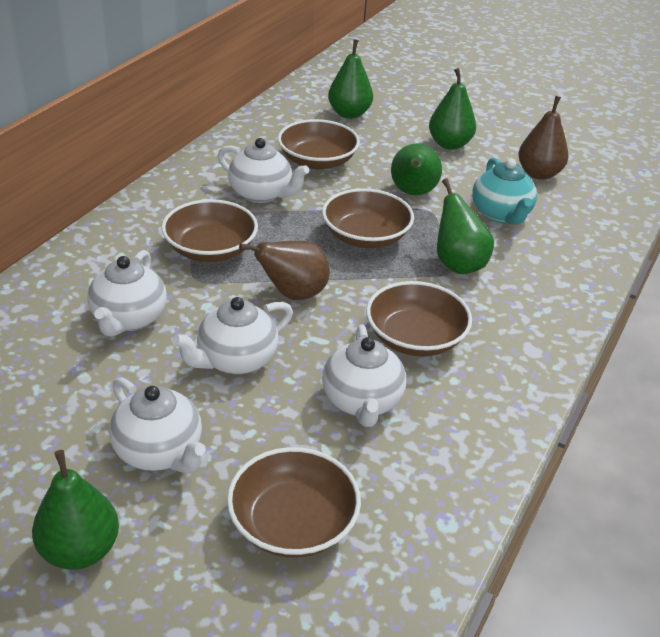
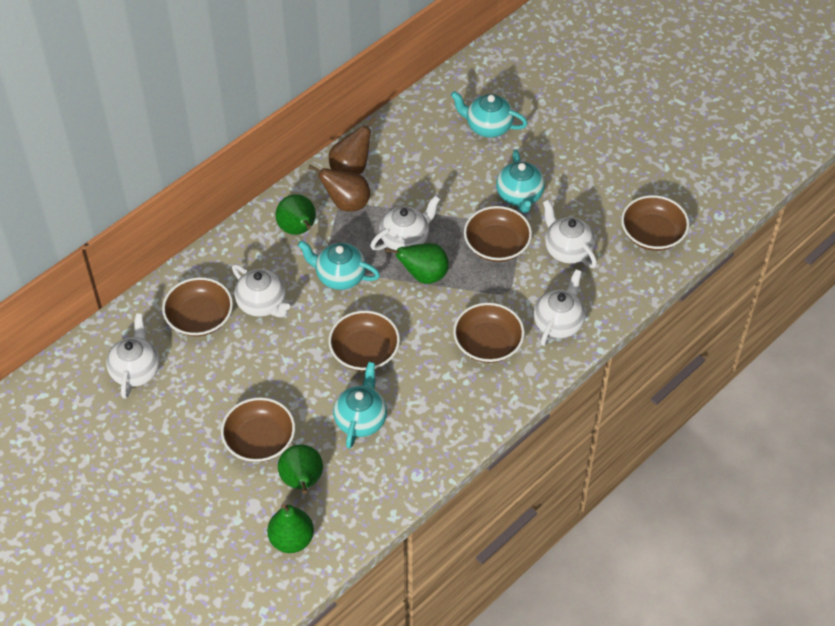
brown bowl: 5 -> 6
green pear: 5 -> 4
turquoise teapot: 1 -> 4

